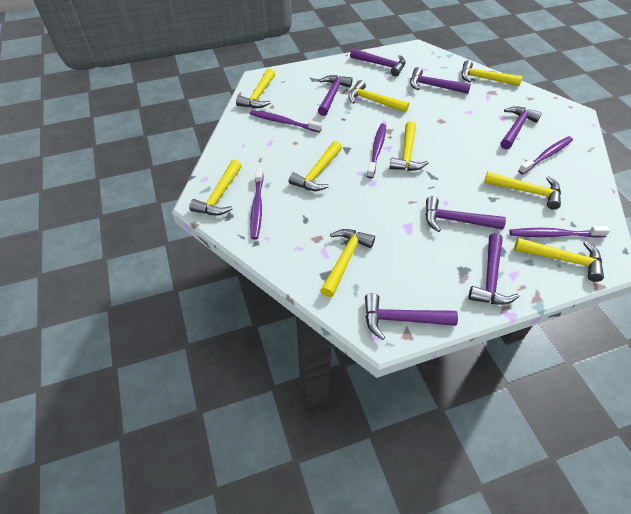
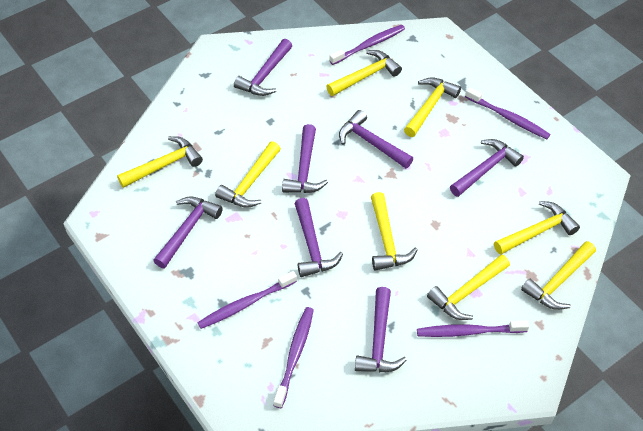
yellow hammer: 9 -> 8

